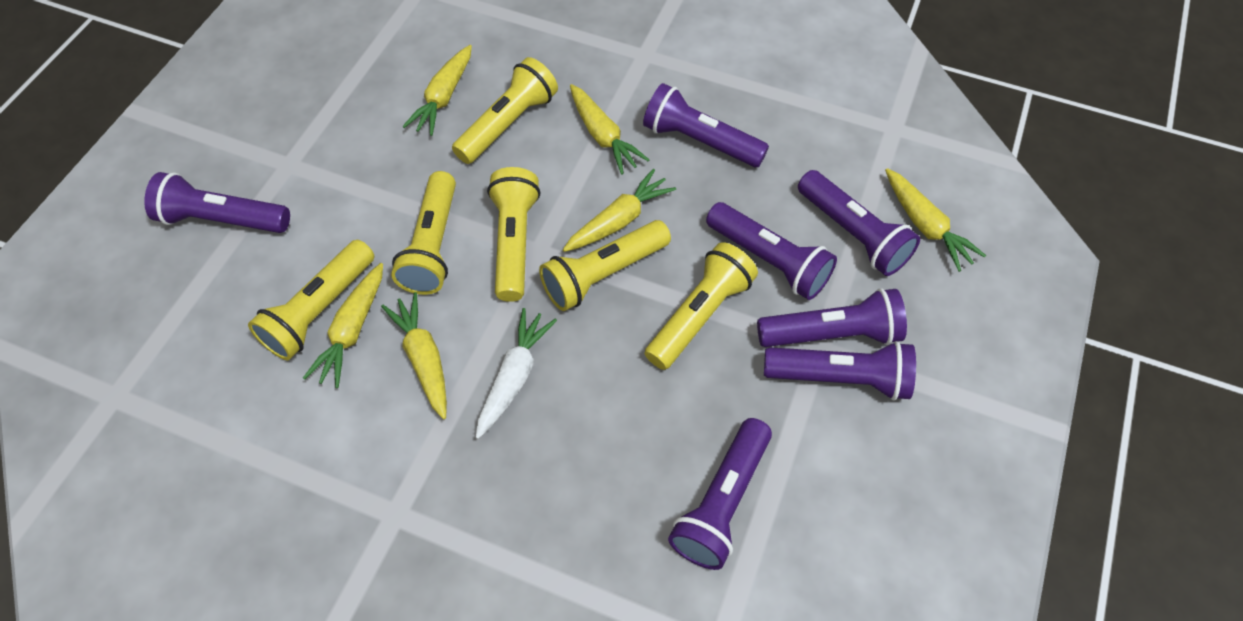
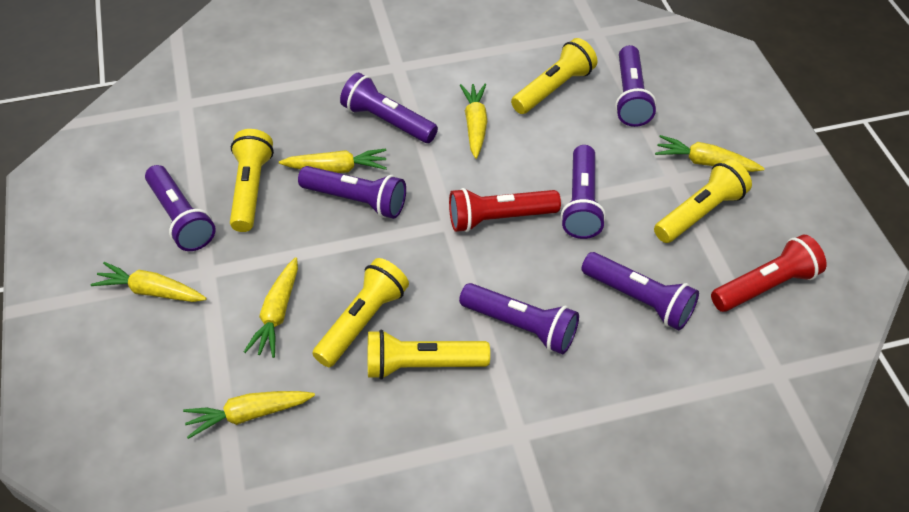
red flashlight: 0 -> 2
white carrot: 1 -> 0
yellow flashlight: 6 -> 5

